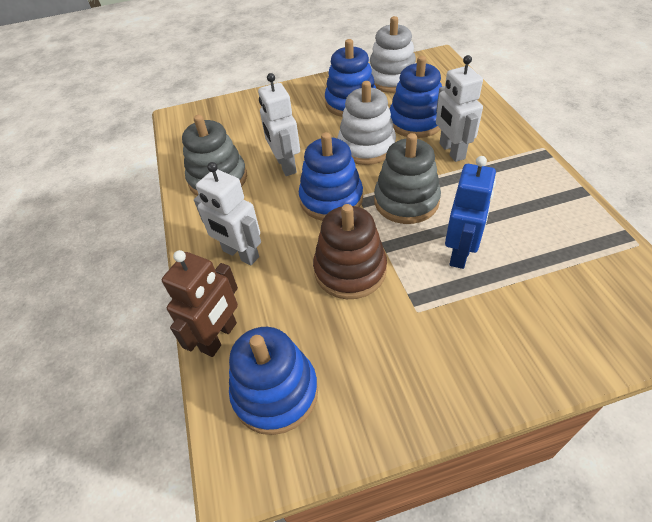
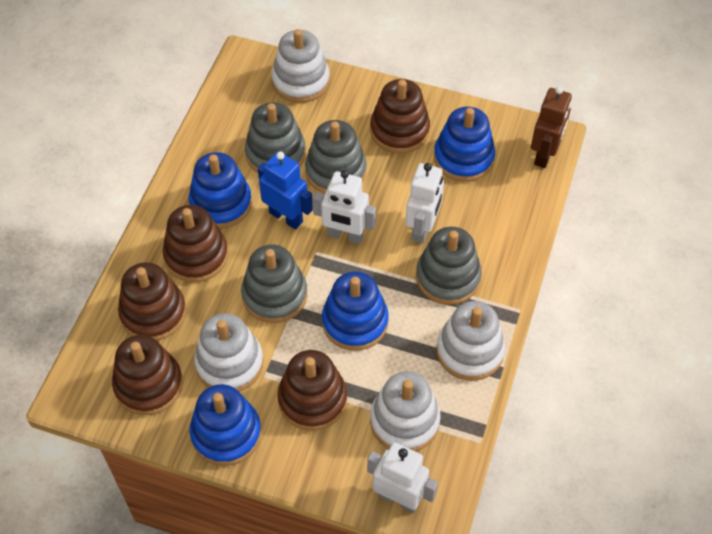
brown stacking toy: 1 -> 5
grey stacking toy: 2 -> 4
white stacking toy: 2 -> 4

